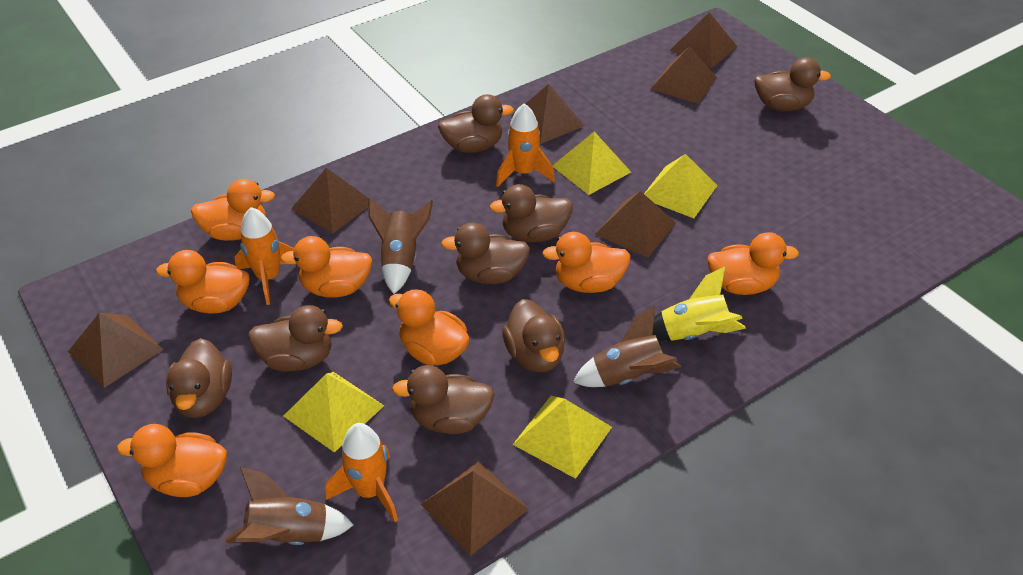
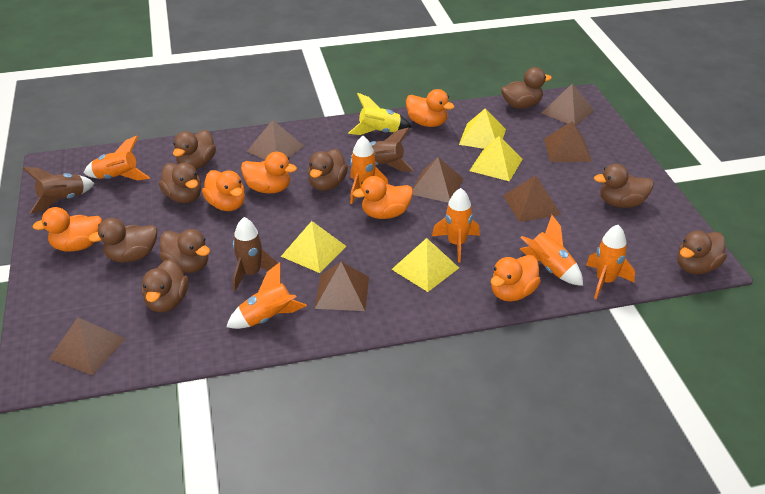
brown duck: 8 -> 9
orange duck: 7 -> 6
orange rocket: 3 -> 6

